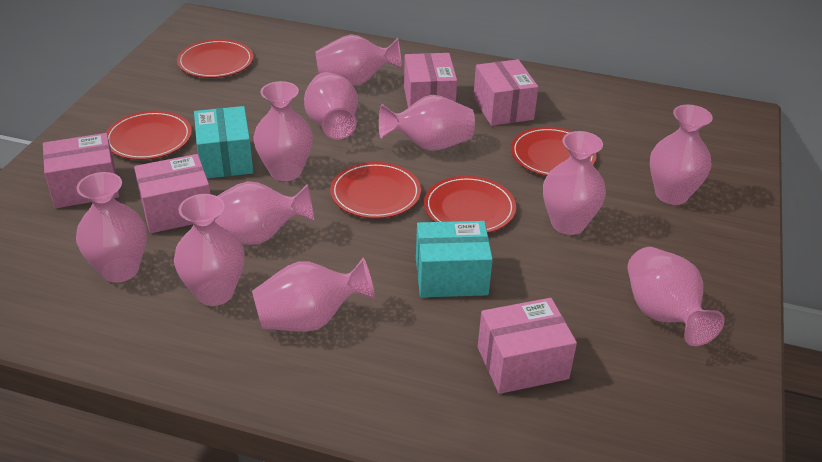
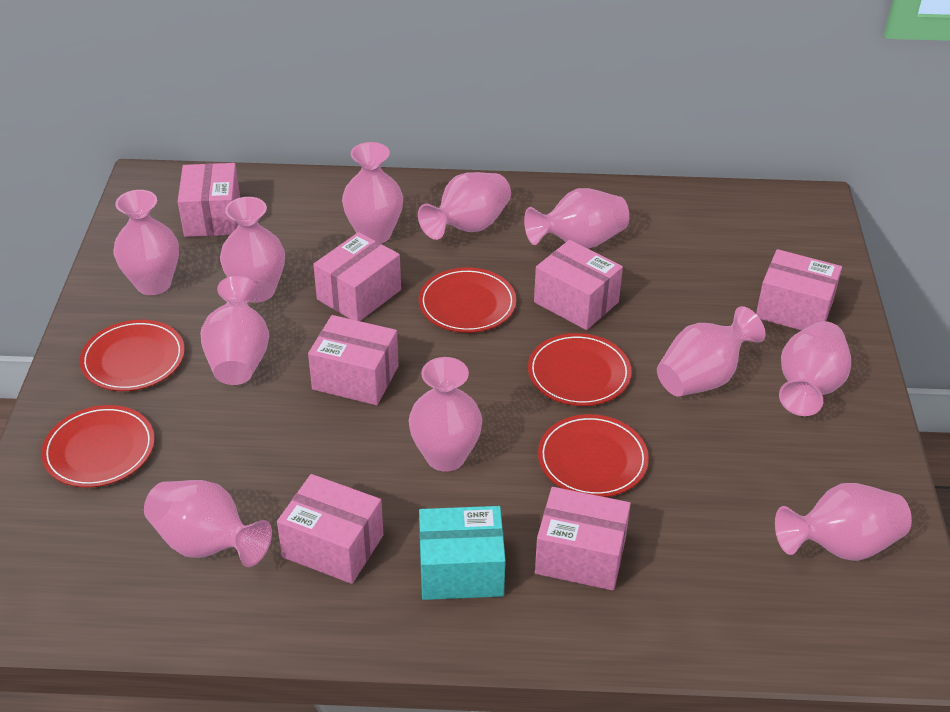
pink box: 5 -> 7
turquoise box: 2 -> 1

